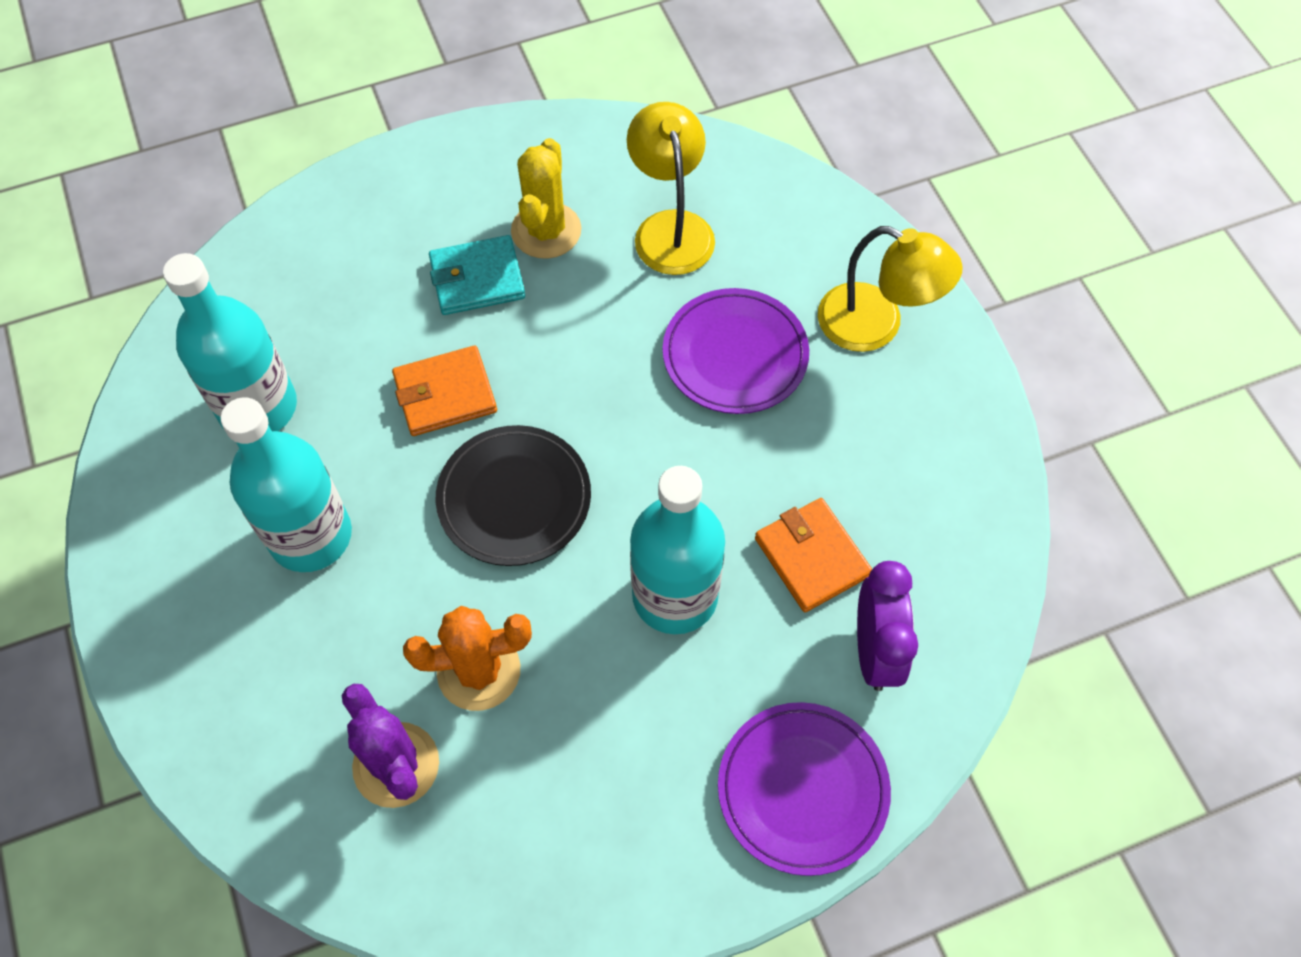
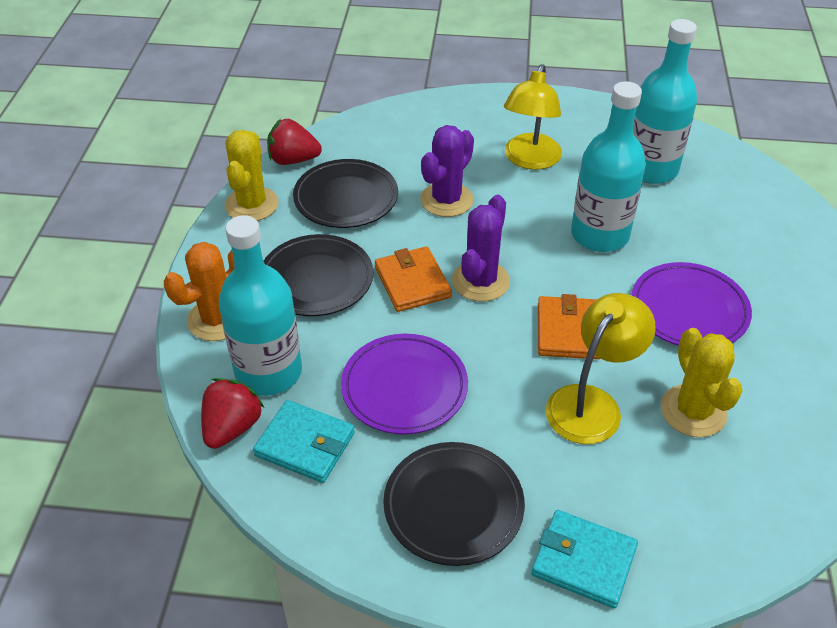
black plate: 1 -> 3
purple cactus: 1 -> 2
purple clock: 1 -> 0
red strawberry: 0 -> 2
turquoise wallet: 1 -> 2
yellow cactus: 1 -> 2

